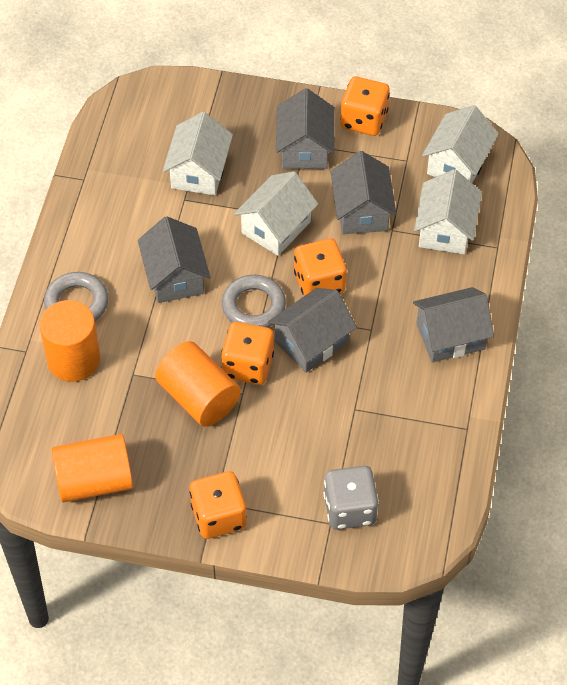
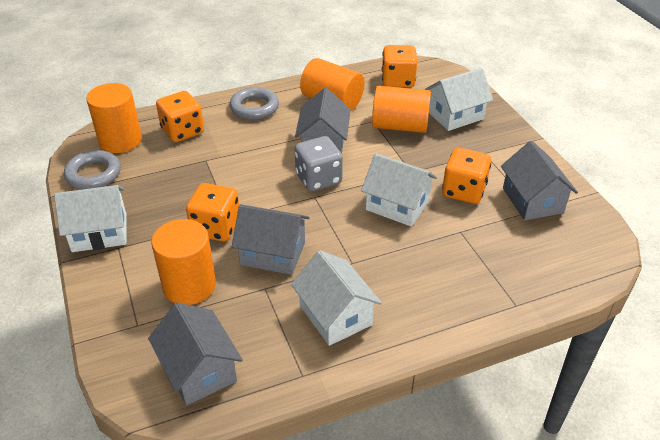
grey house: 5 -> 4
orange cylinder: 3 -> 4

